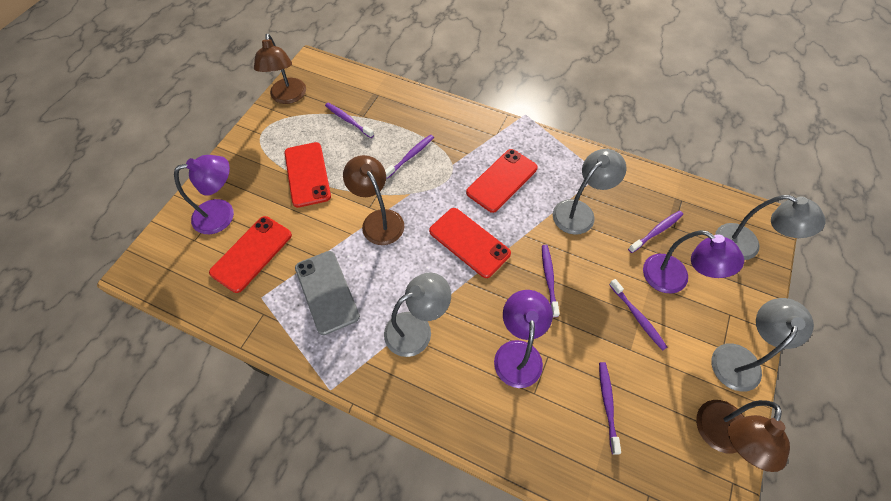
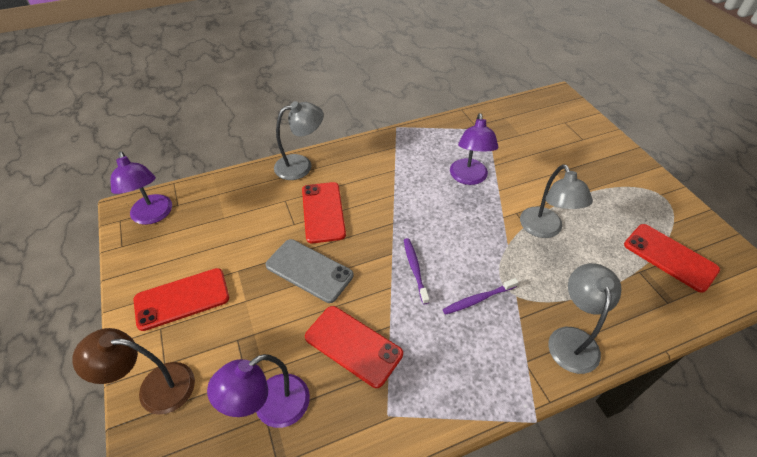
brown lamp: 3 -> 1
grey lamp: 4 -> 3
purple toothbrush: 6 -> 2

